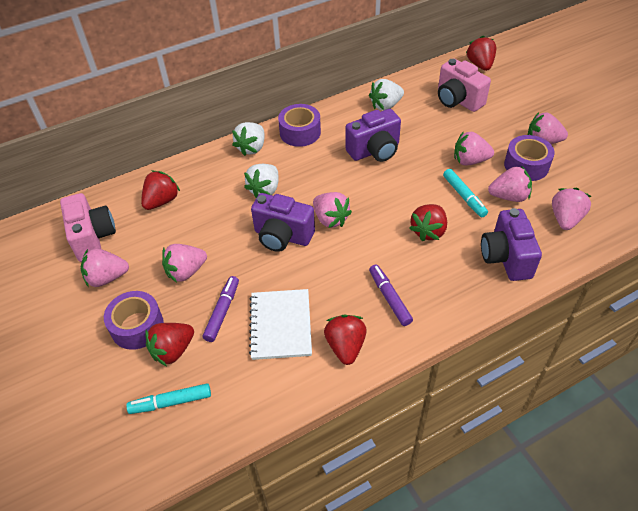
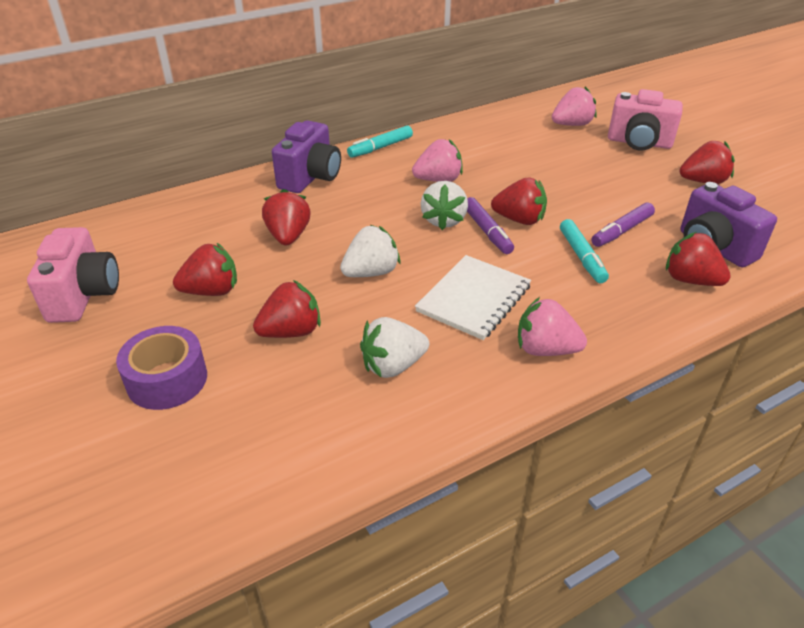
pink strawberry: 7 -> 3
purple camera: 3 -> 2
purple tape: 3 -> 1
red strawberry: 5 -> 6

